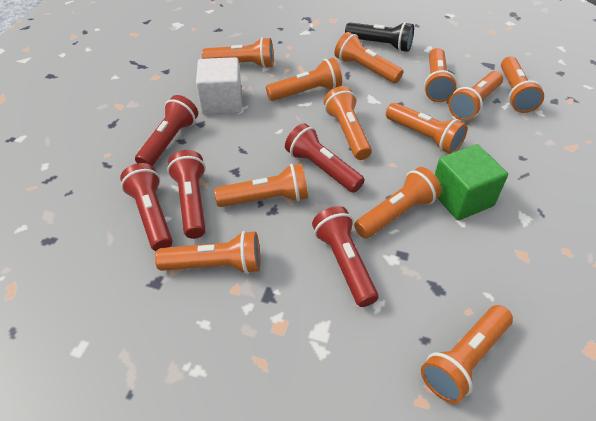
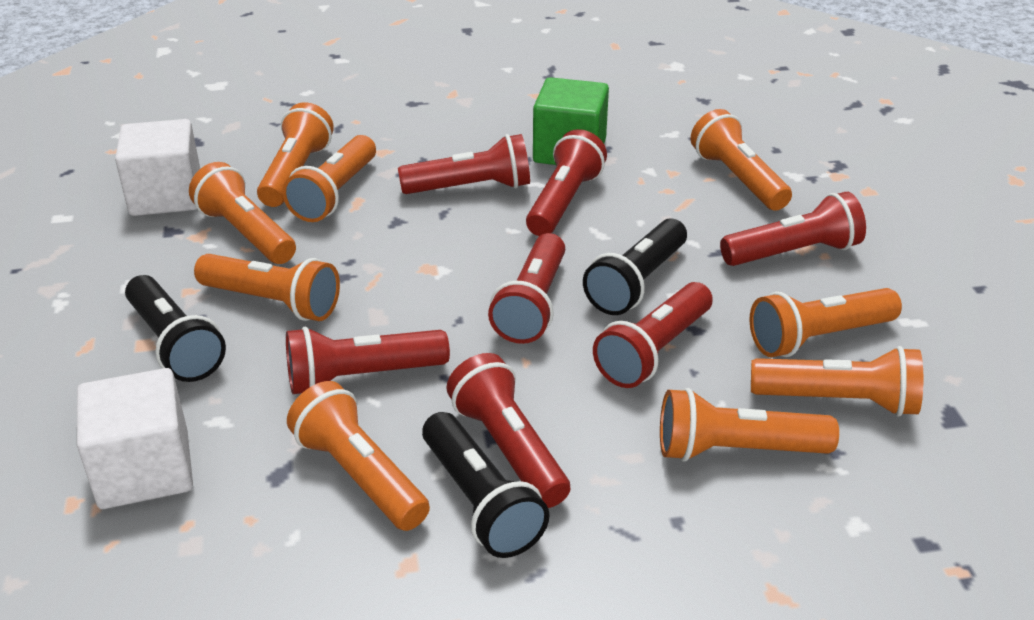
black flashlight: 1 -> 3
orange flashlight: 12 -> 9
red flashlight: 5 -> 7
white cube: 1 -> 2

